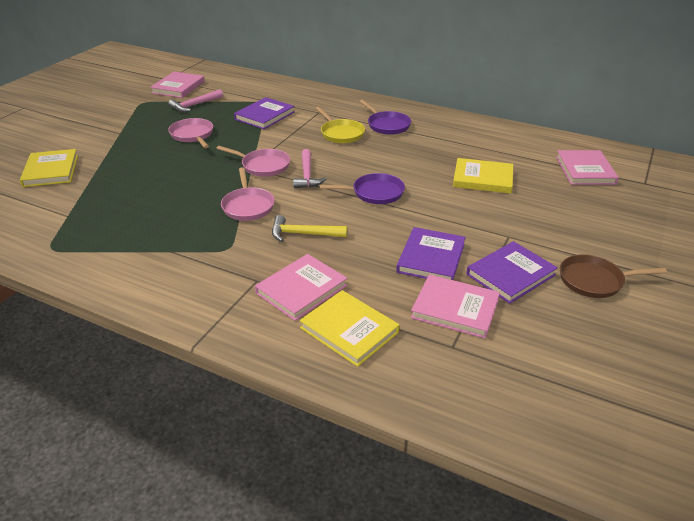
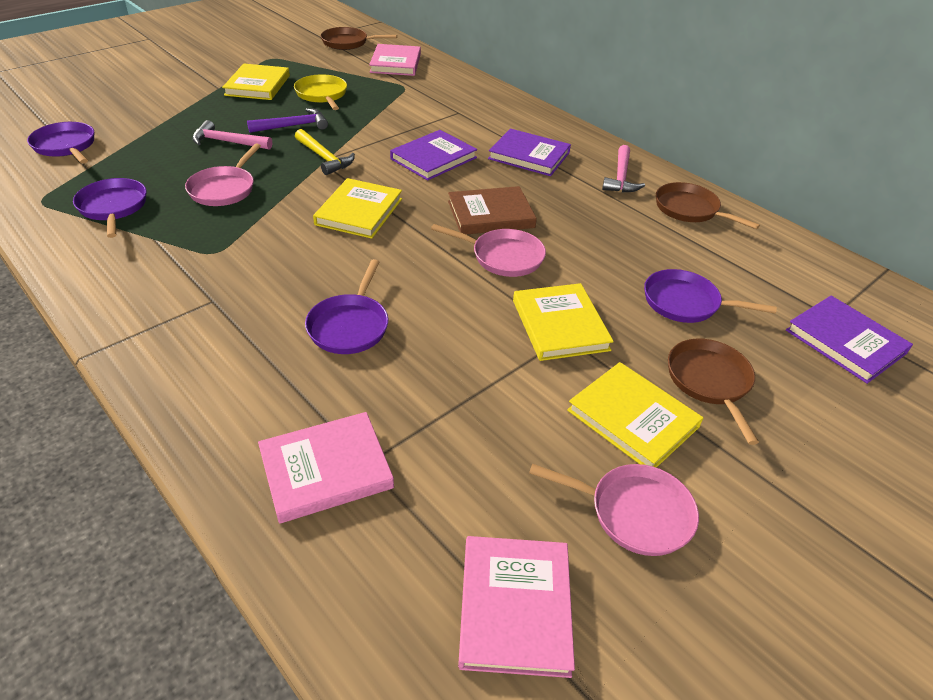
brown book: 0 -> 1
brown pan: 1 -> 3
pink book: 4 -> 3
purple hammer: 0 -> 1
purple pan: 2 -> 4
yellow book: 3 -> 4

